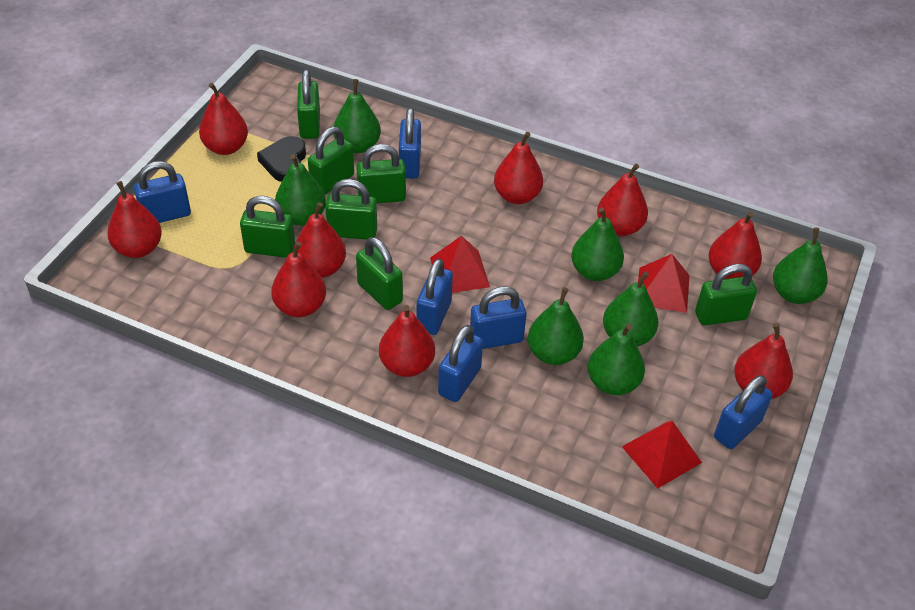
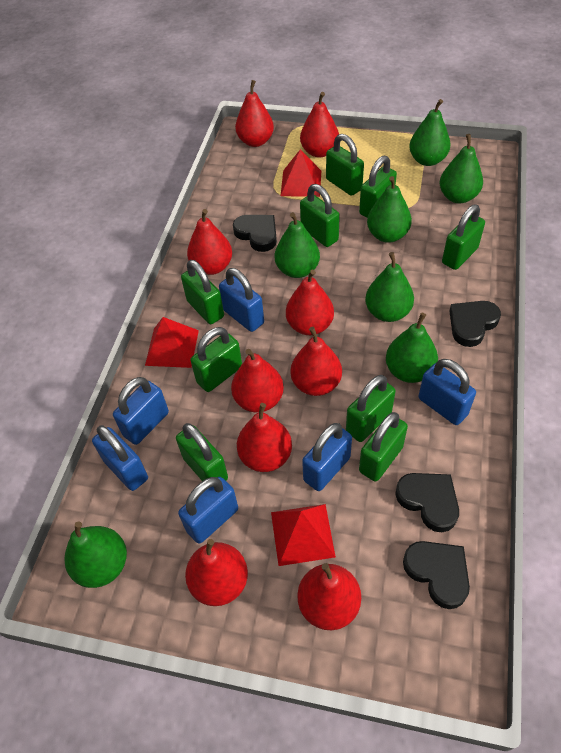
black heart: 1 -> 4
green padlock: 7 -> 9

